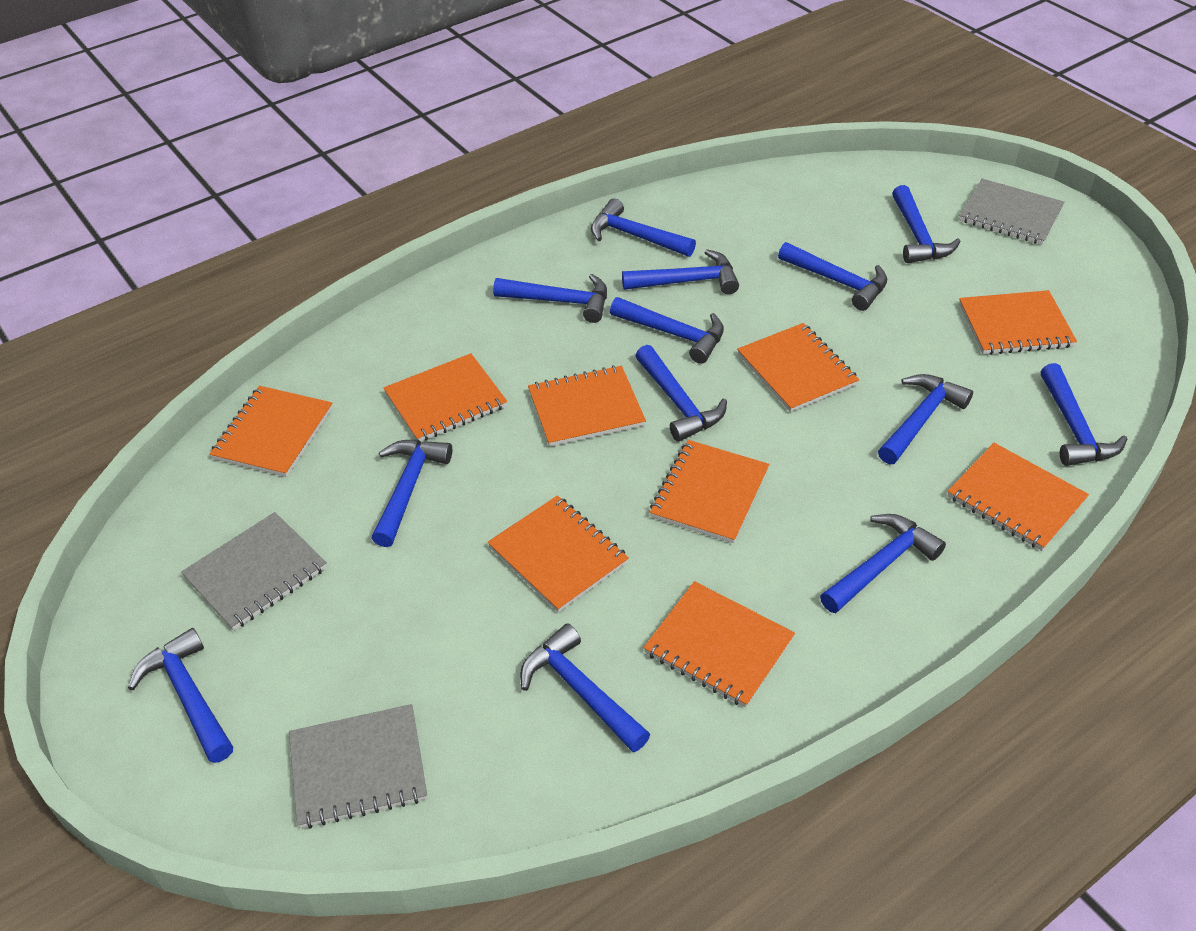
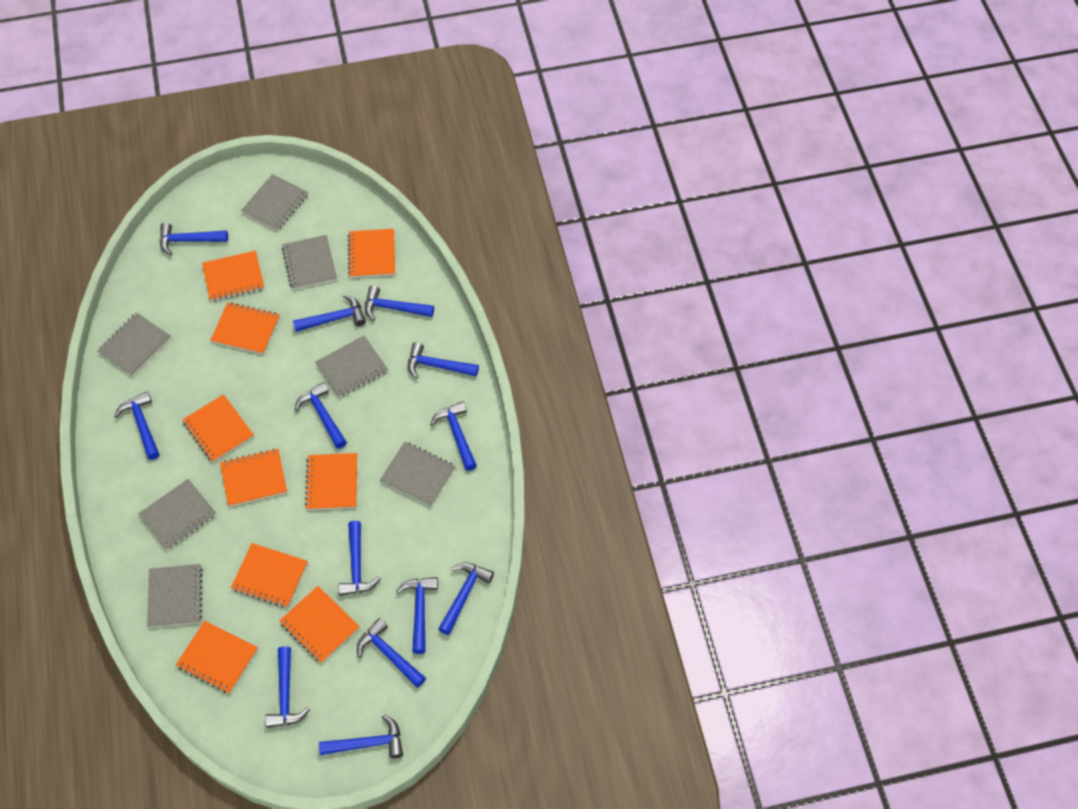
grey notebook: 3 -> 7

